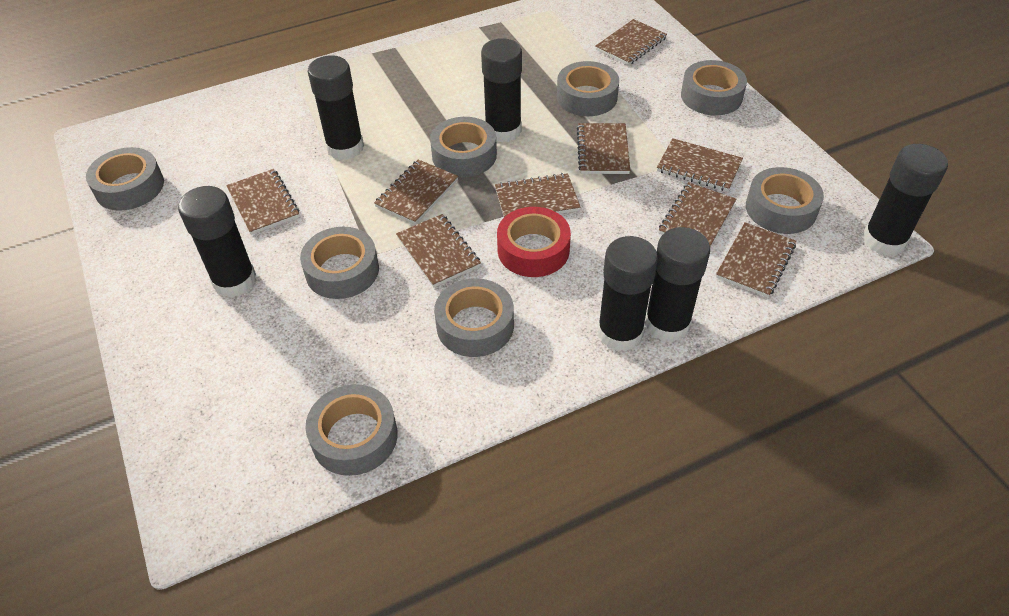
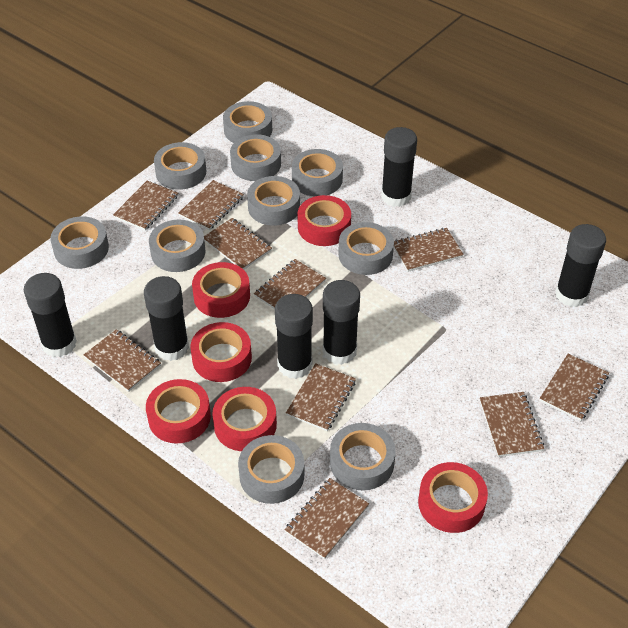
brown notebook: 9 -> 10
grey tape: 8 -> 10
red tape: 1 -> 6

